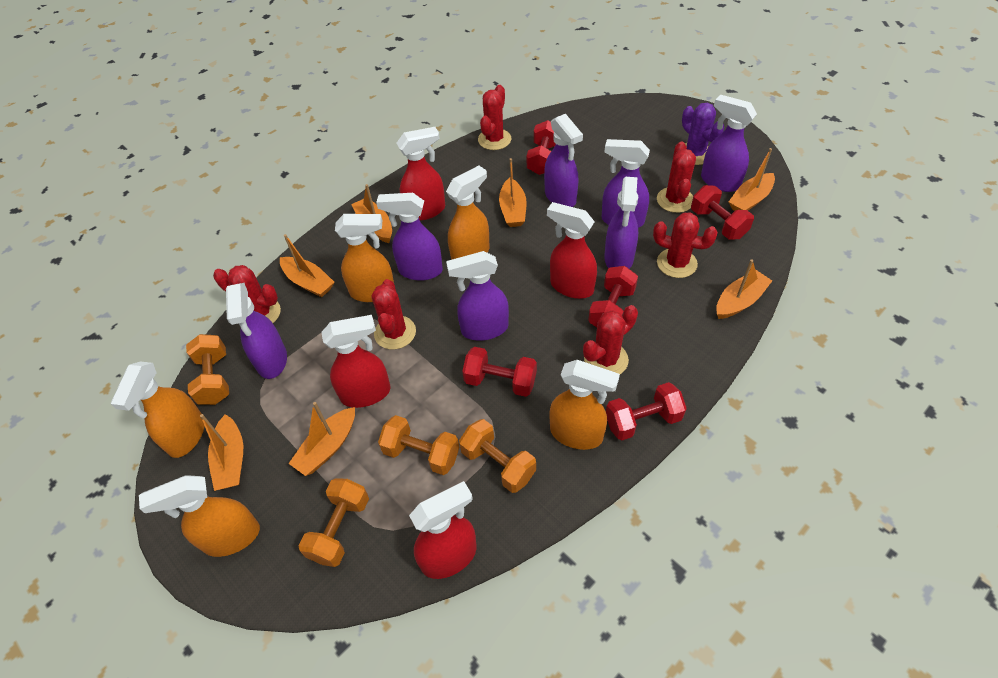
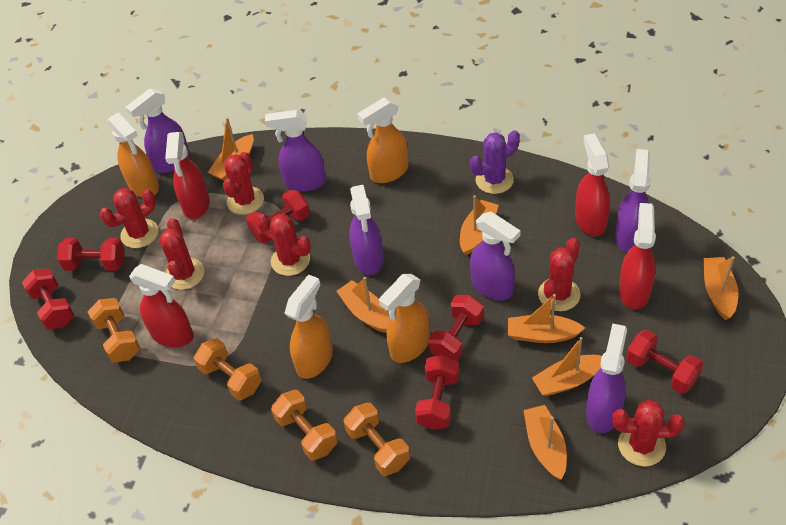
orange spray bottle: 5 -> 4
purple spray bottle: 7 -> 6
red dumbbell: 5 -> 6

